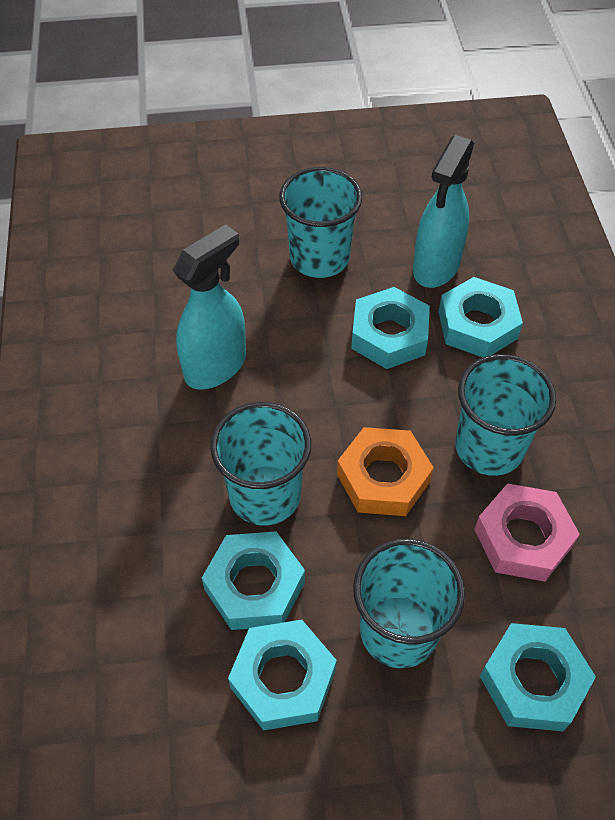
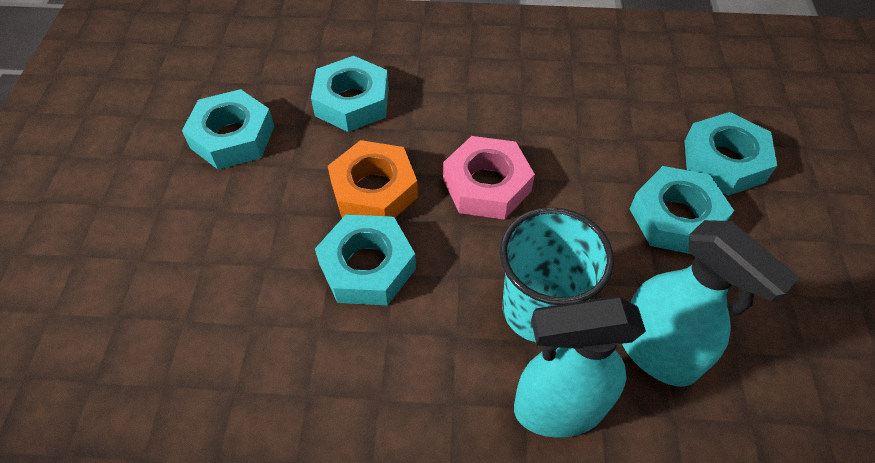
turquoise cup: 4 -> 1

